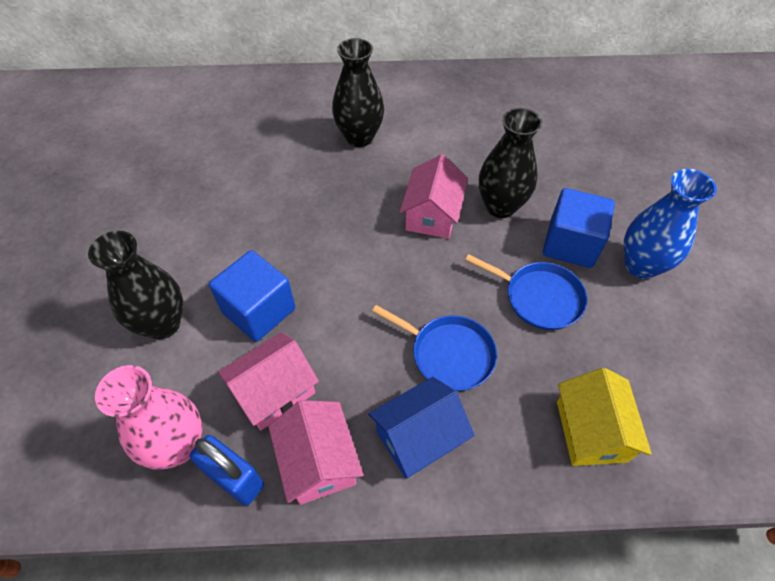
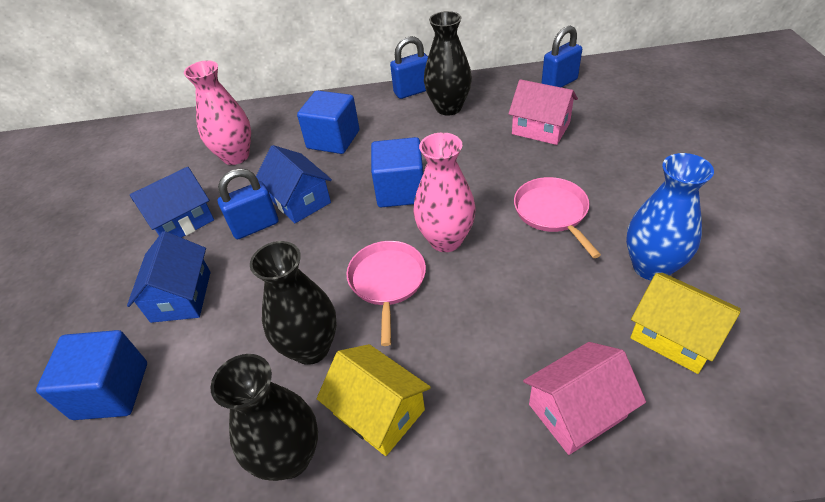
blue cube: 2 -> 3
blue house: 1 -> 3
blue padlock: 1 -> 3
blue pan: 2 -> 0
pink house: 3 -> 2
pink pan: 0 -> 2
pink vase: 1 -> 2
yellow house: 1 -> 2

